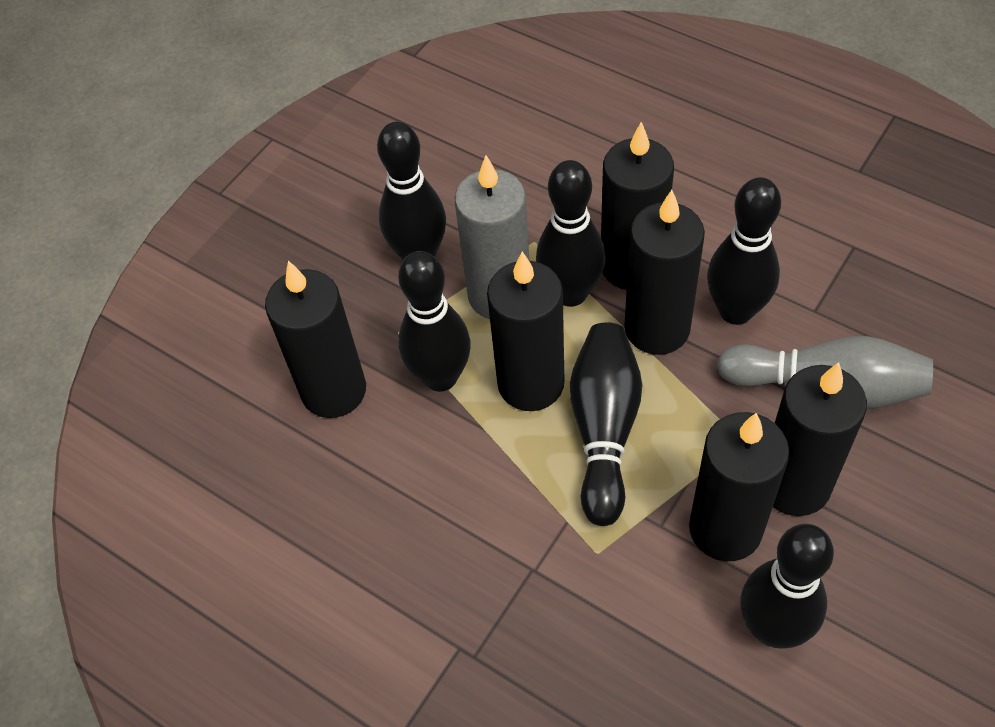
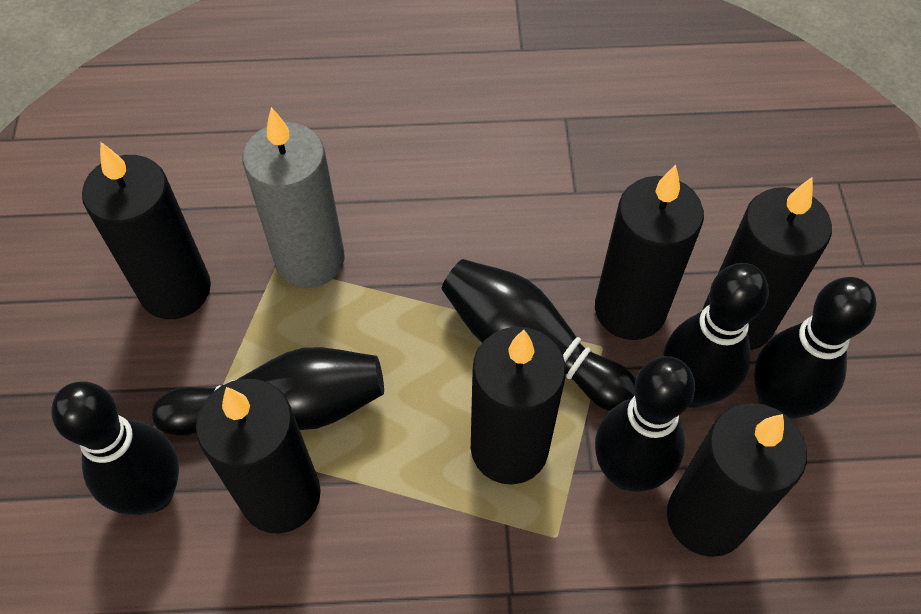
grey bowling pin: 1 -> 0

